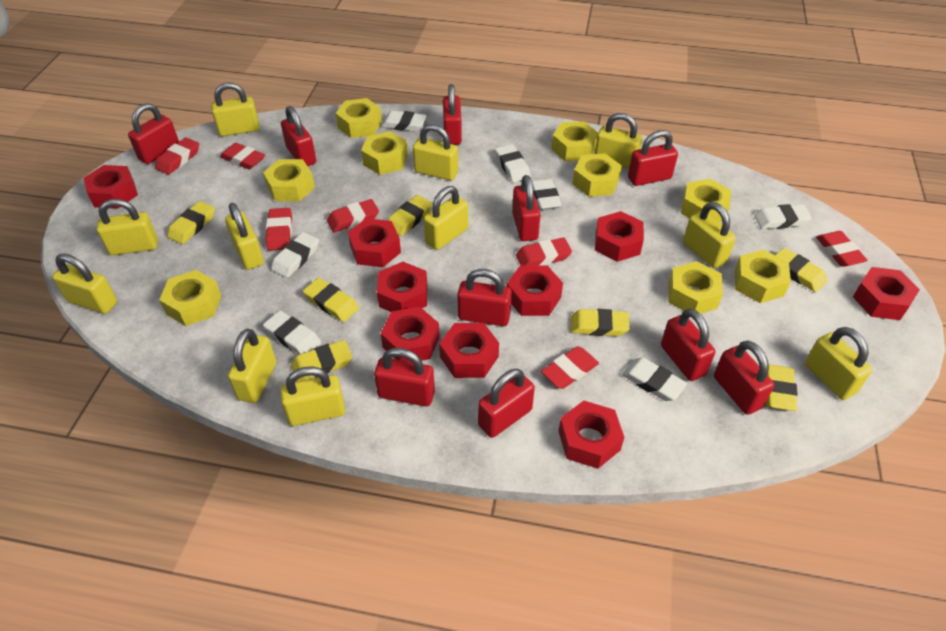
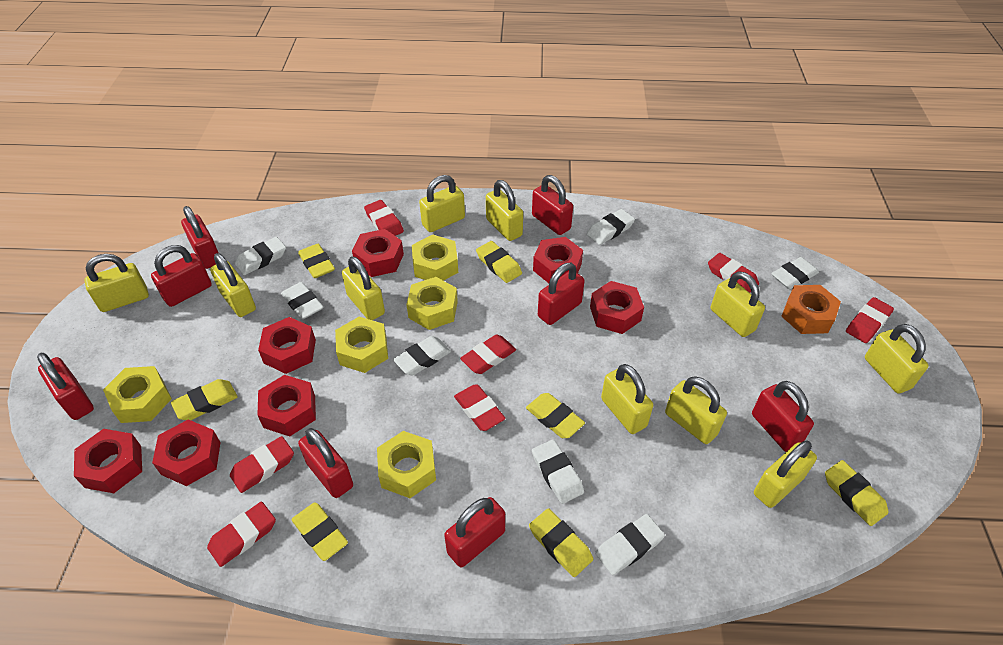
orange nut: 0 -> 1
red nut: 9 -> 7
red padlock: 10 -> 8
yellow nut: 9 -> 5
yellow padlock: 11 -> 10

